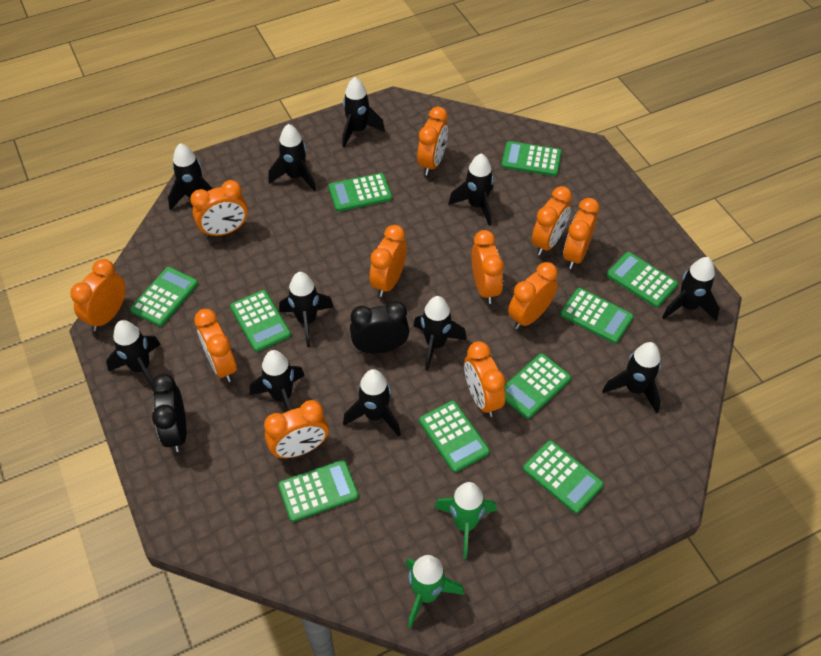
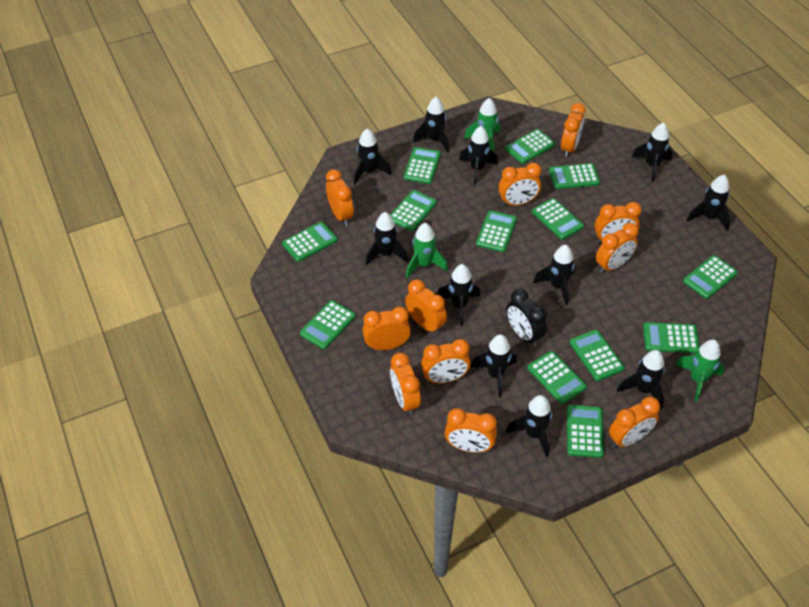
black clock: 2 -> 1
green calculator: 10 -> 13
green rocket: 2 -> 3

